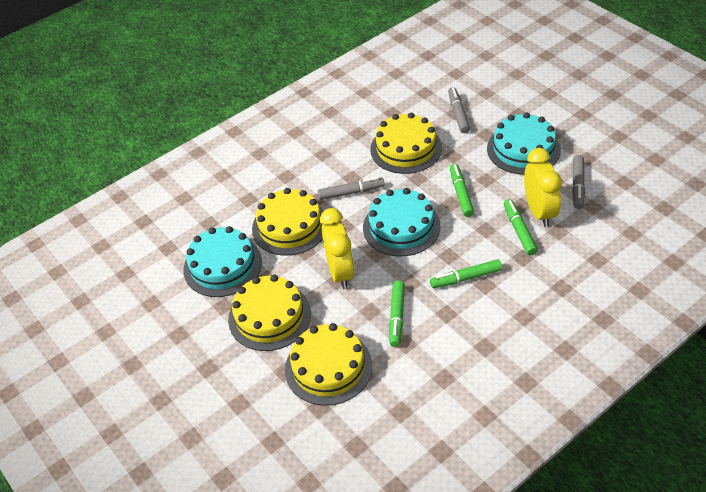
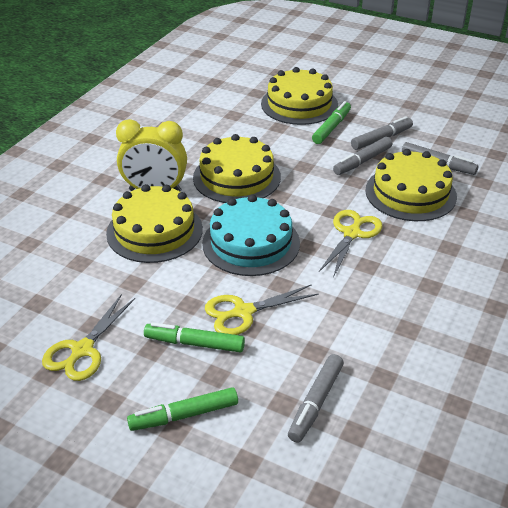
green marker: 4 -> 3
grey marker: 3 -> 4
turquoise cake: 3 -> 1
yellow clock: 2 -> 1
yellow scissors: 0 -> 3

